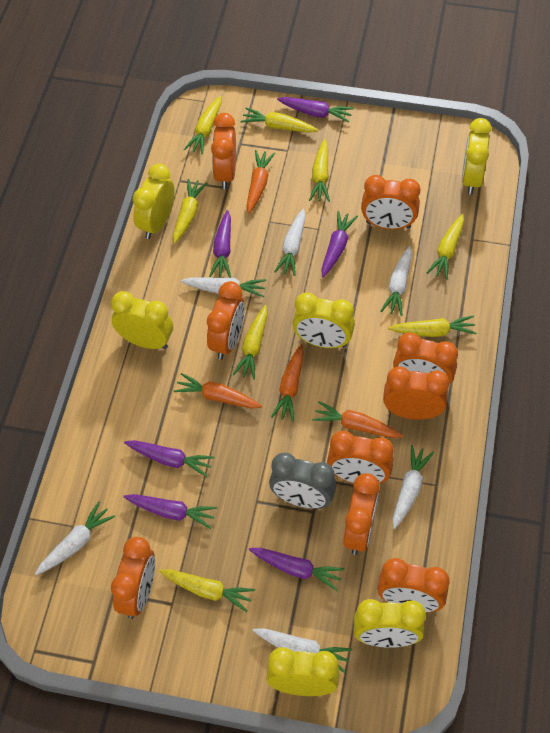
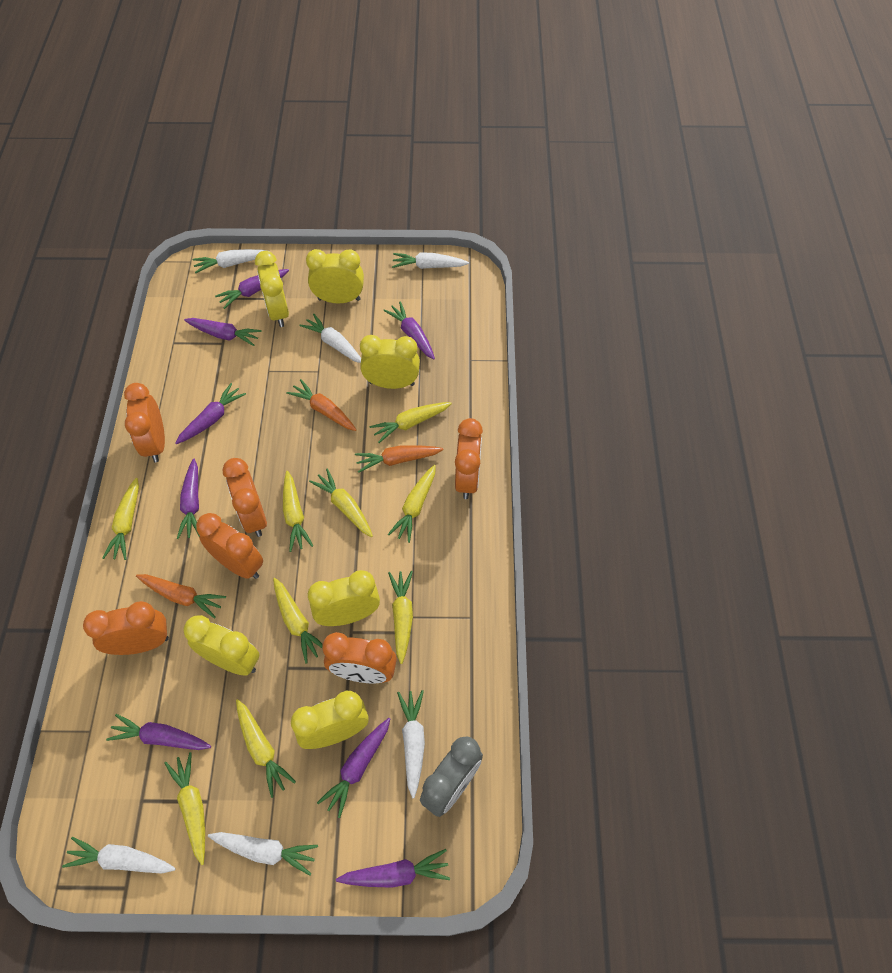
orange carrot: 4 -> 3
orange clock: 9 -> 6
purple carrot: 6 -> 8
yellow carrot: 8 -> 9

